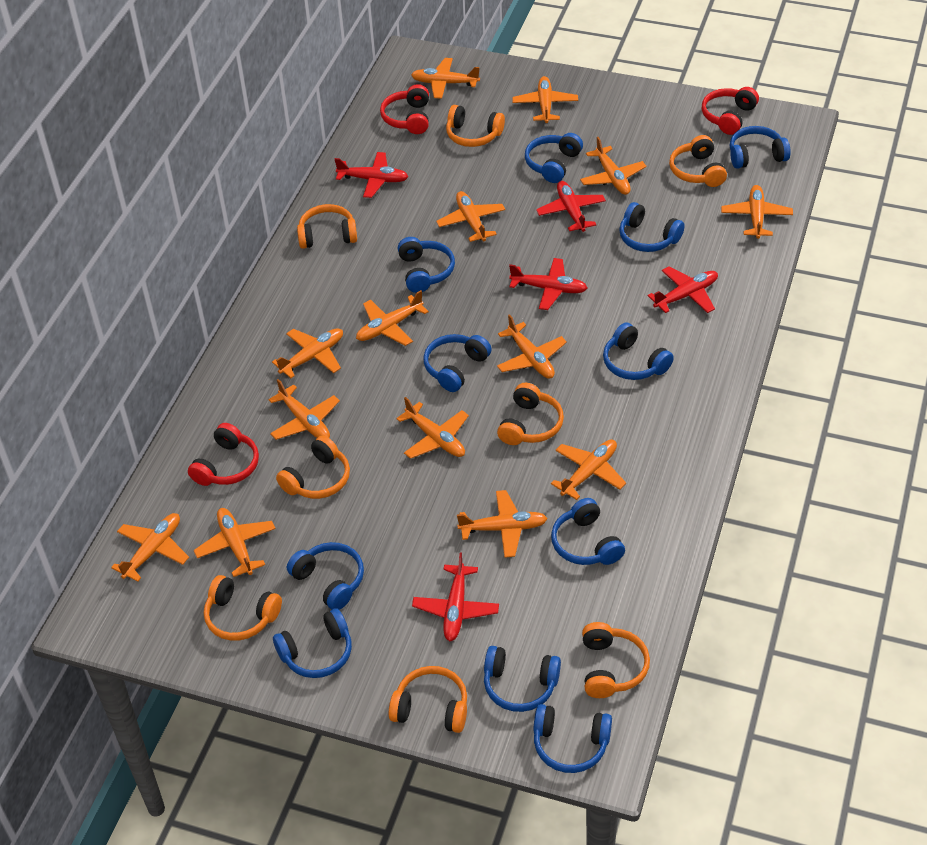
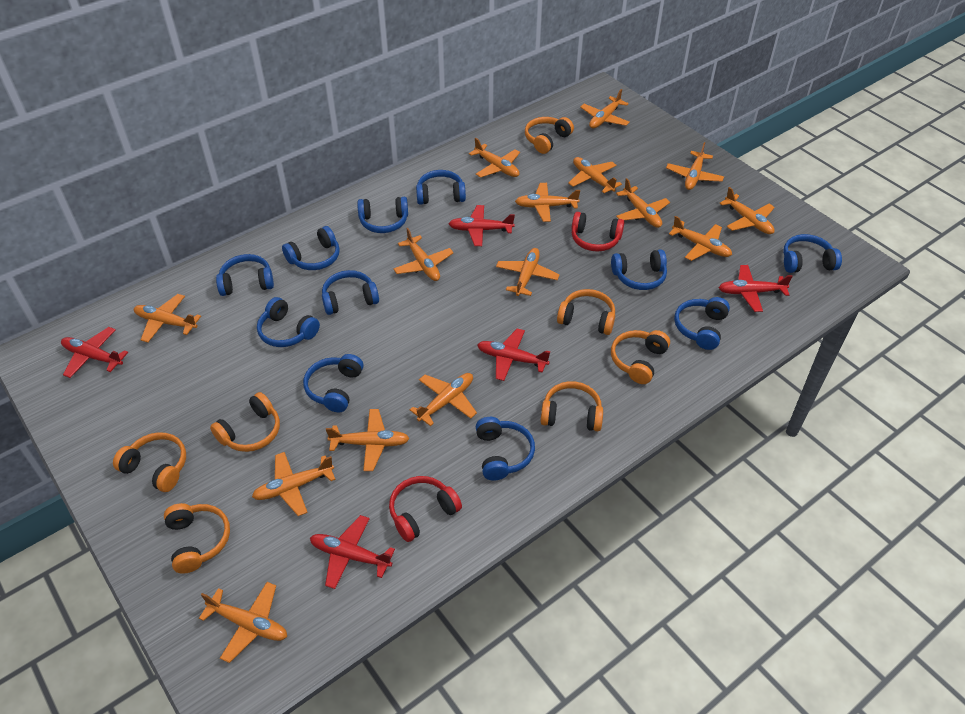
orange headphones: 8 -> 7
orange plane: 14 -> 15
red headphones: 3 -> 2

